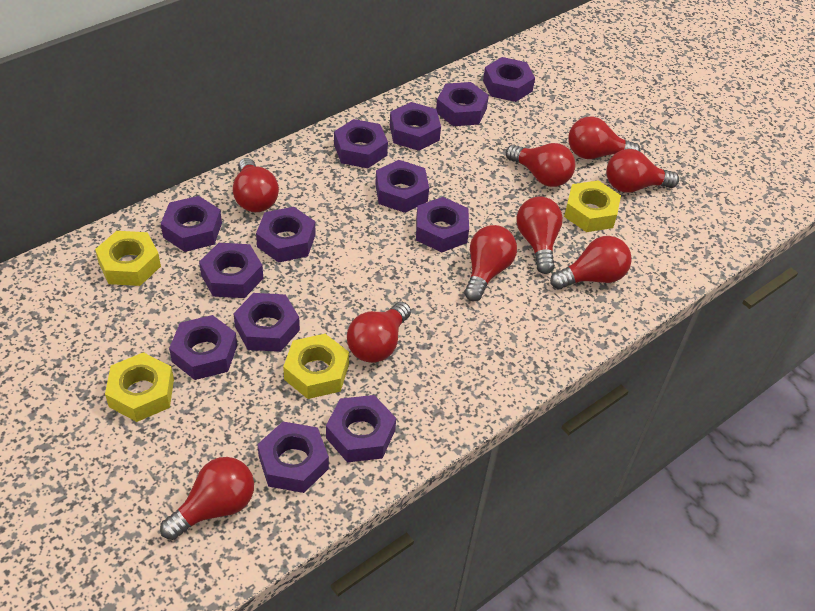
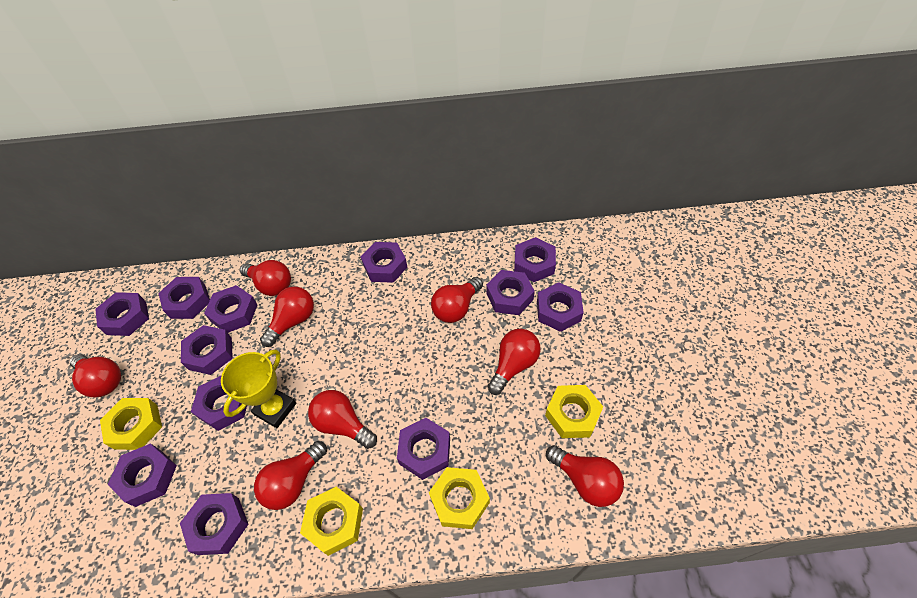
purple nut: 13 -> 12
red light bulb: 9 -> 8
yellow trophy: 0 -> 1

